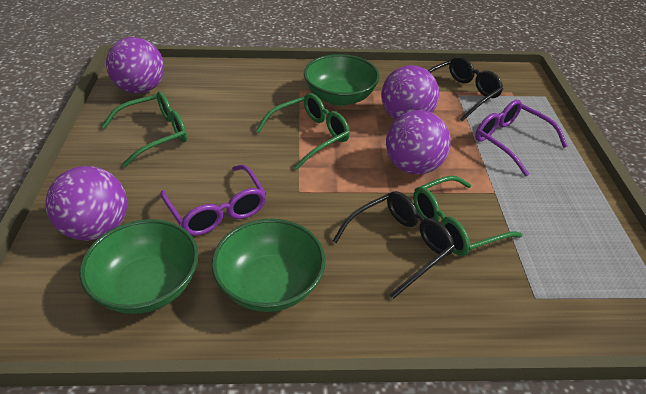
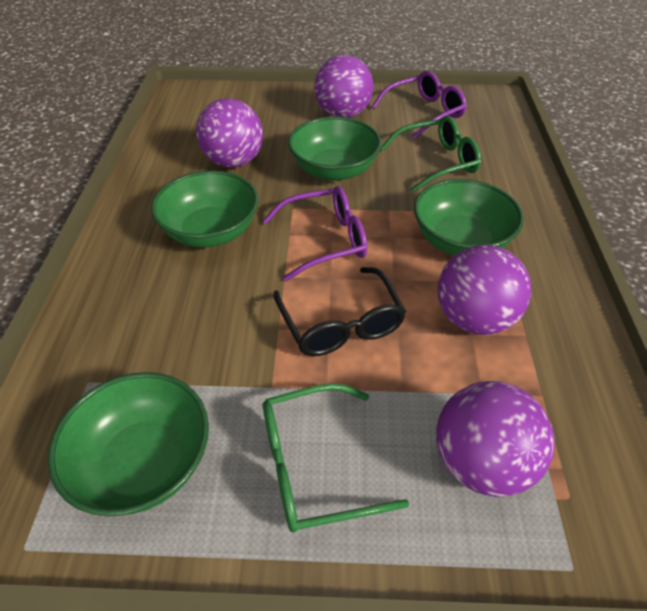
black glasses: 2 -> 1
green bowl: 3 -> 4
green glasses: 3 -> 2

